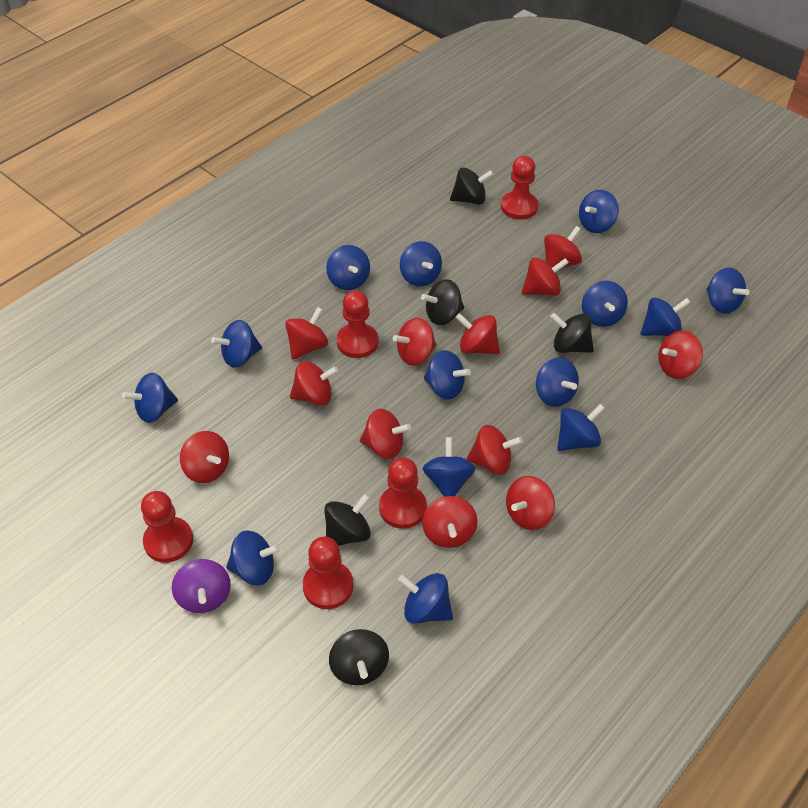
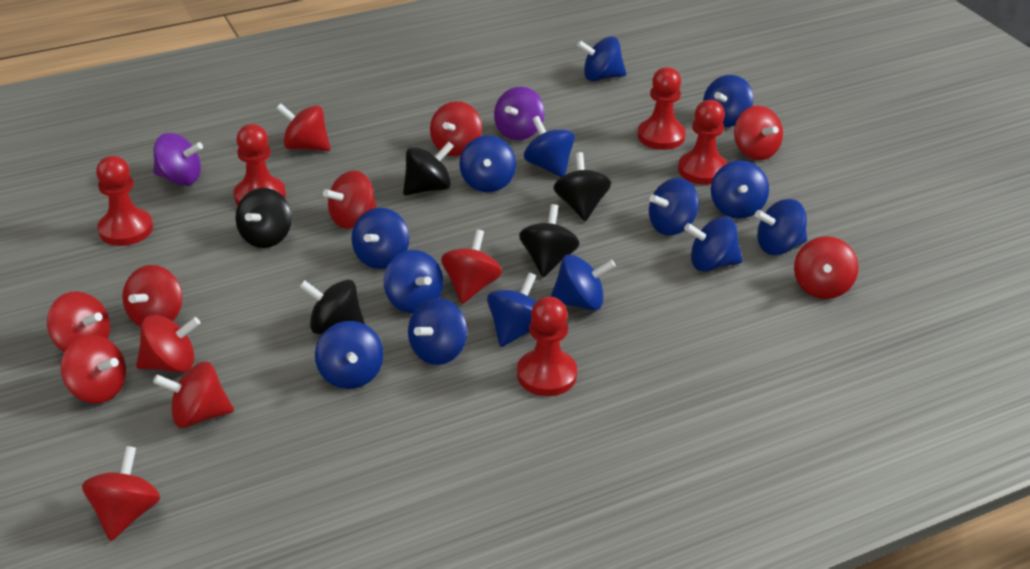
purple spinning top: 1 -> 2

